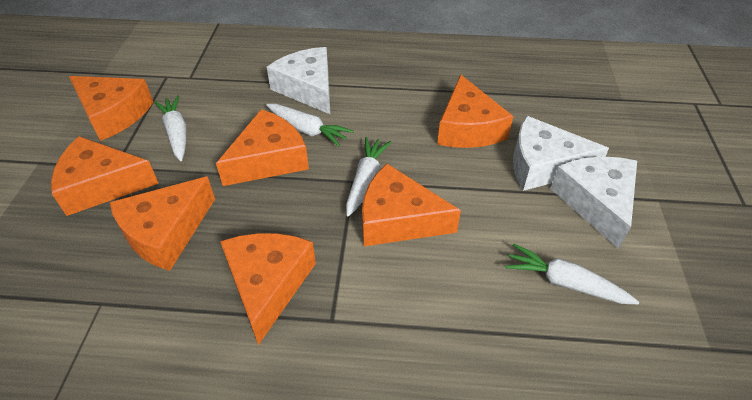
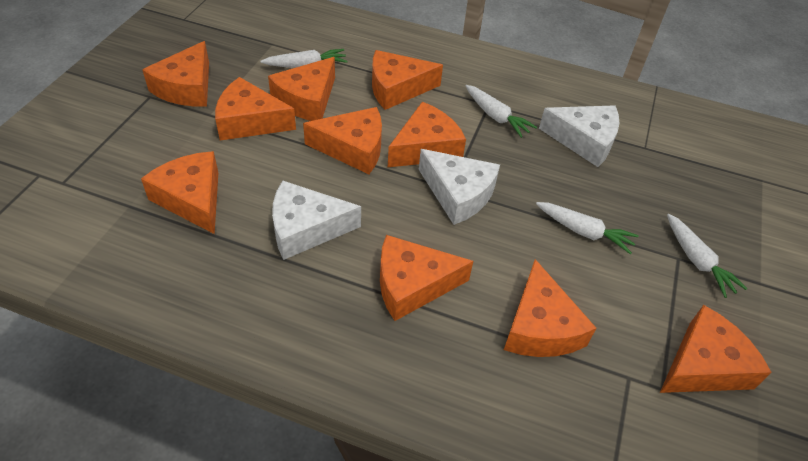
orange cheese: 7 -> 10

